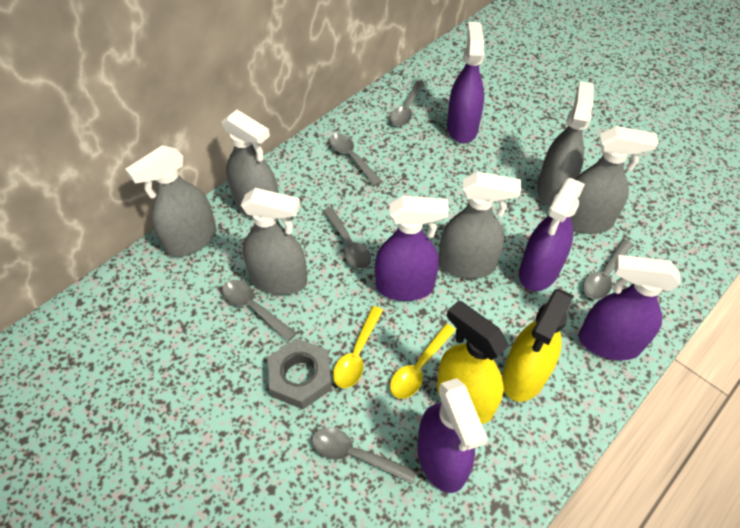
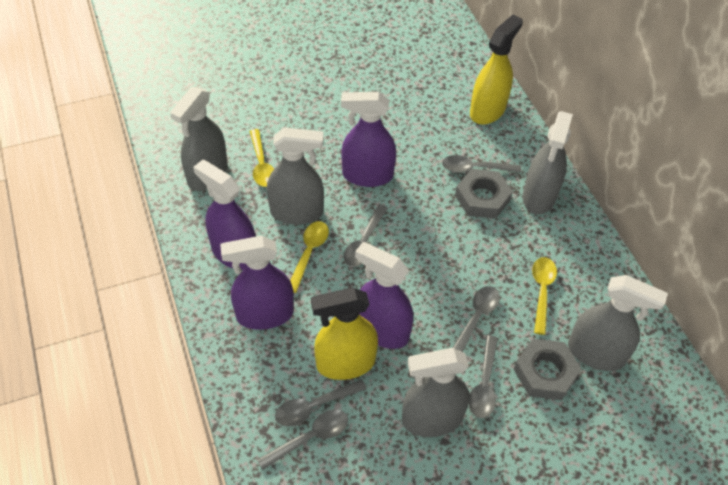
grey nut: 1 -> 2
grey spray bottle: 6 -> 5
purple spray bottle: 5 -> 4
yellow spoon: 2 -> 3

